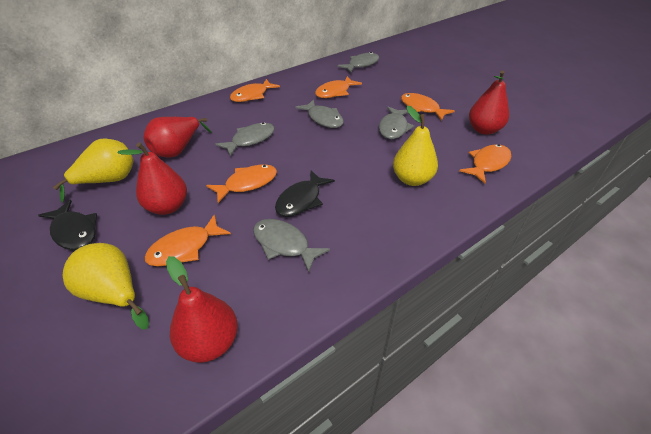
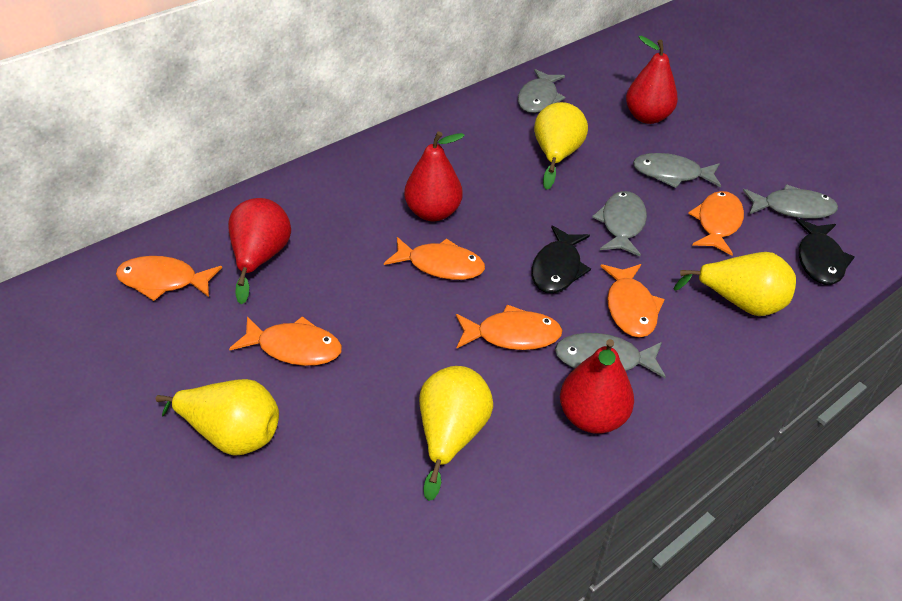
yellow pear: 3 -> 4

